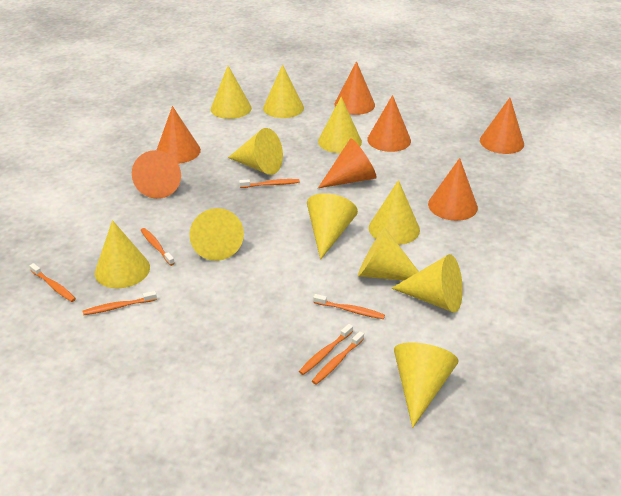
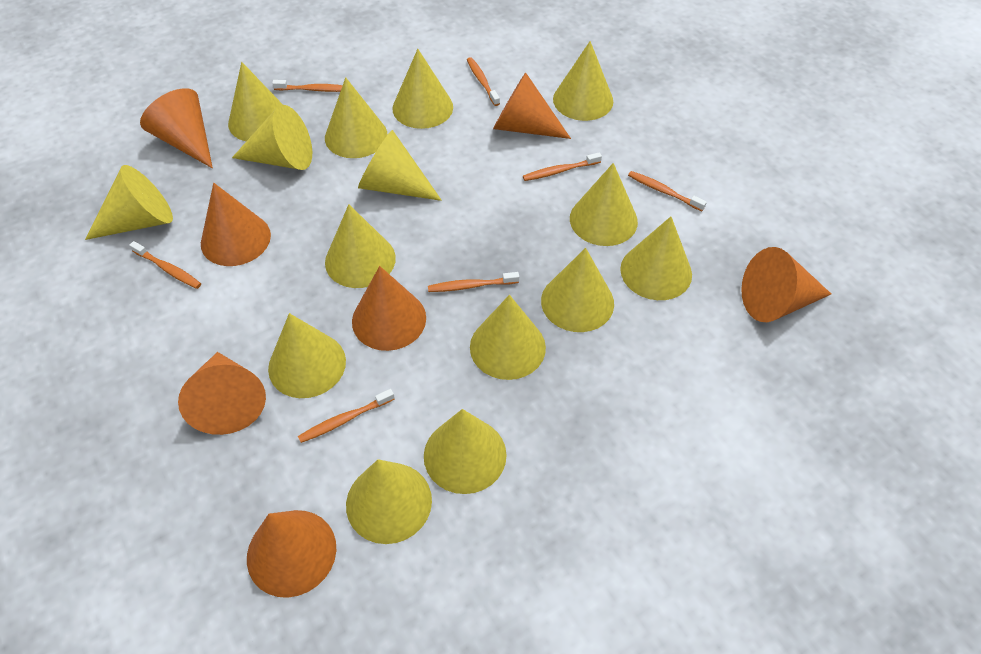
yellow cone: 11 -> 15

